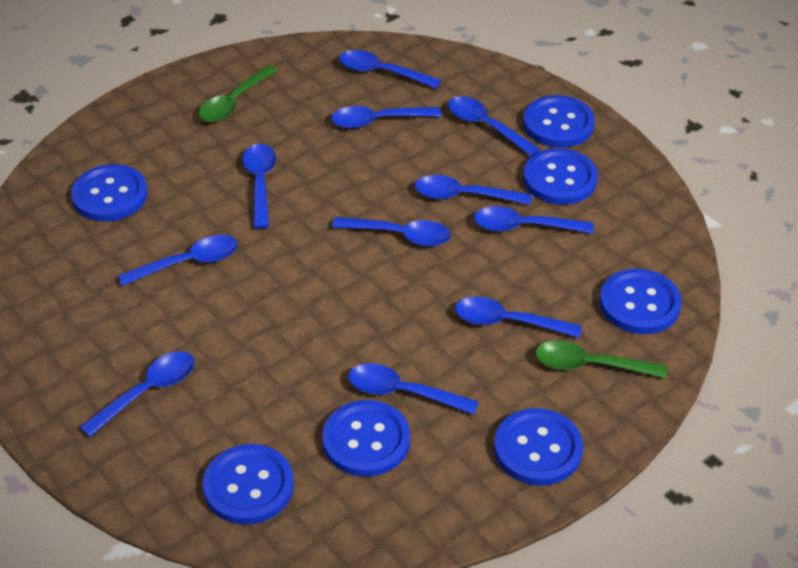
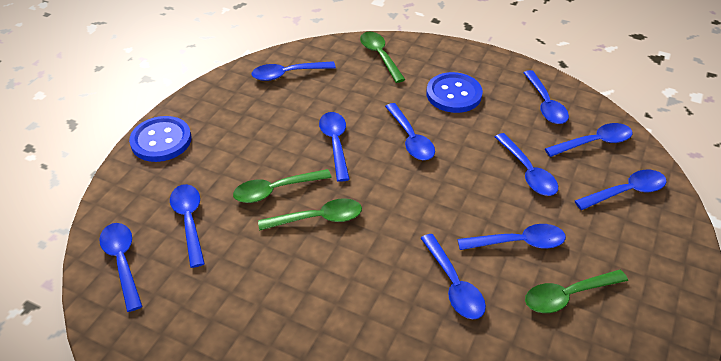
blue button: 7 -> 2
green spoon: 2 -> 4

